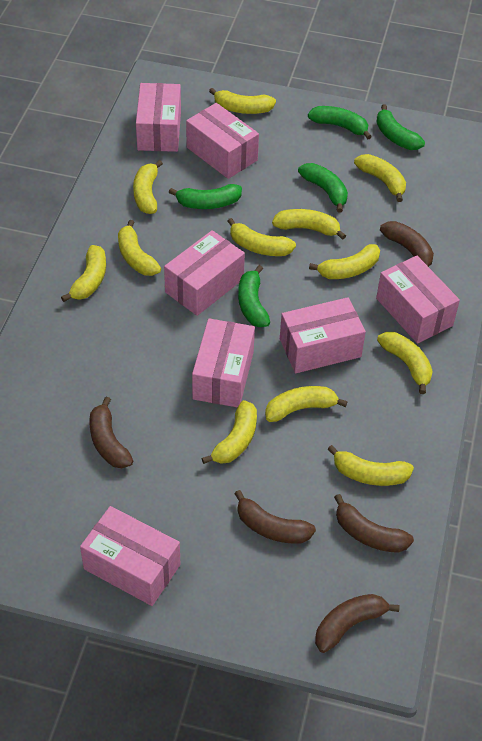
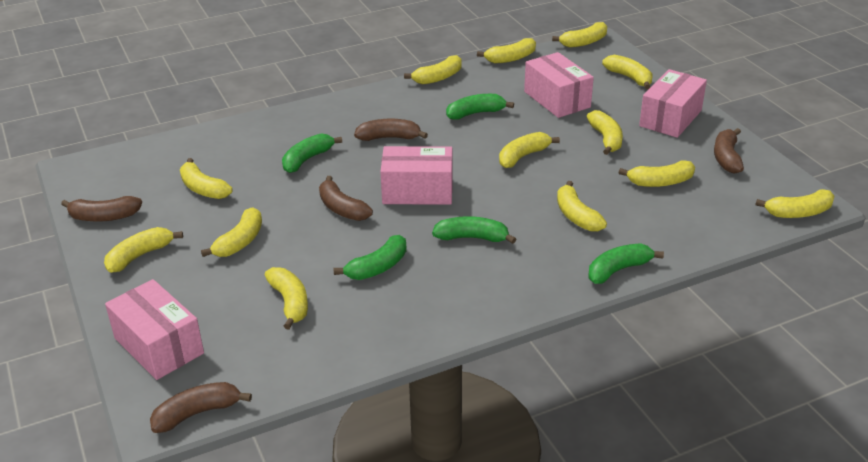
pink box: 7 -> 4
yellow banana: 12 -> 13

